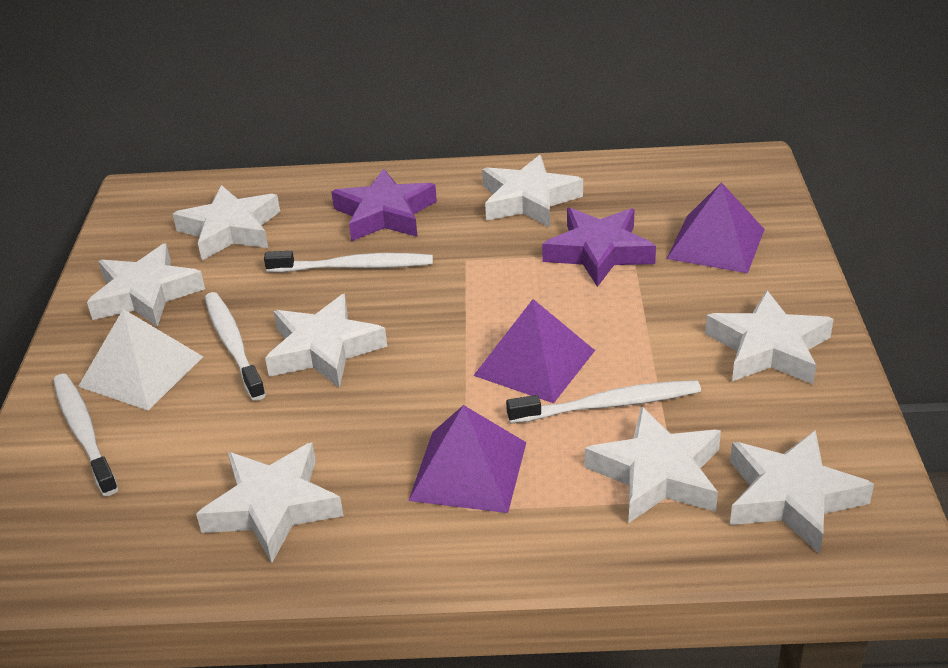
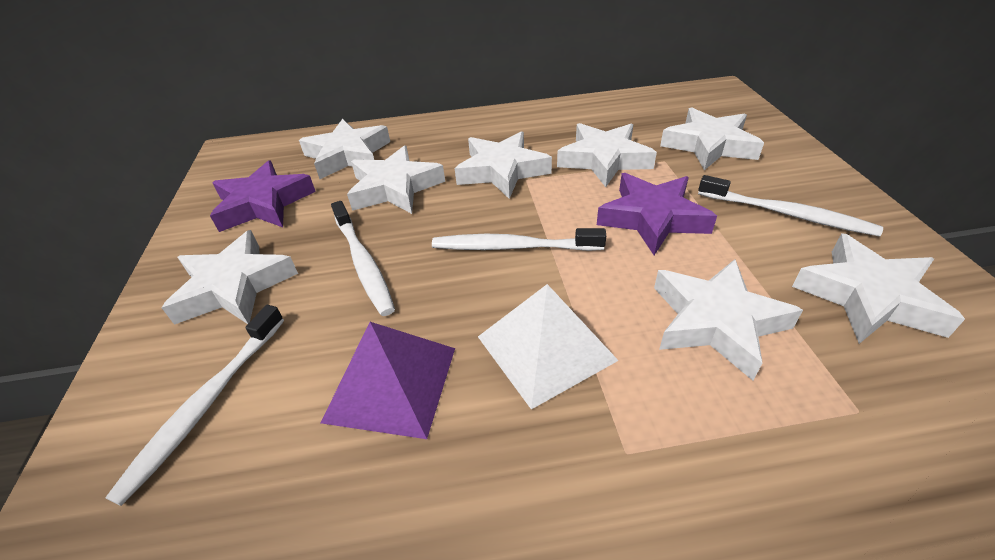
purple pyramid: 3 -> 1

